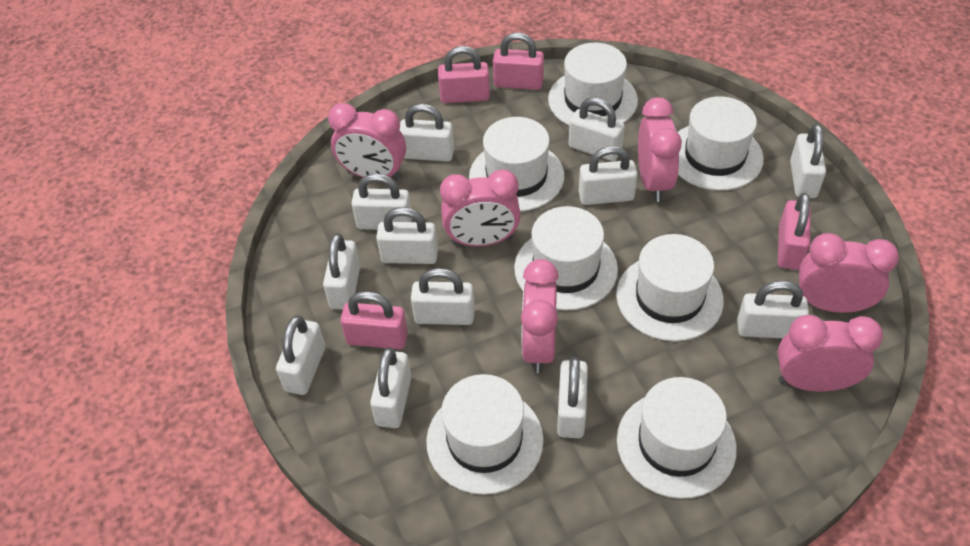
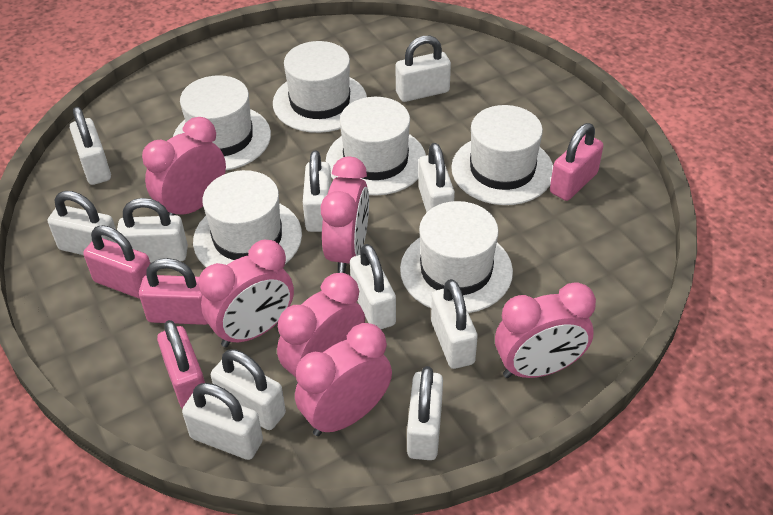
white hat: 7 -> 6
white padlock: 12 -> 11

